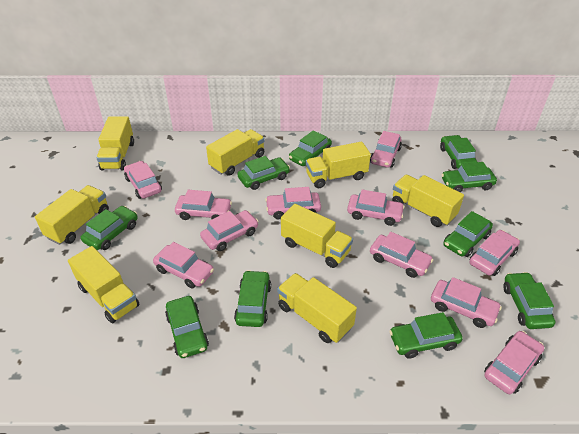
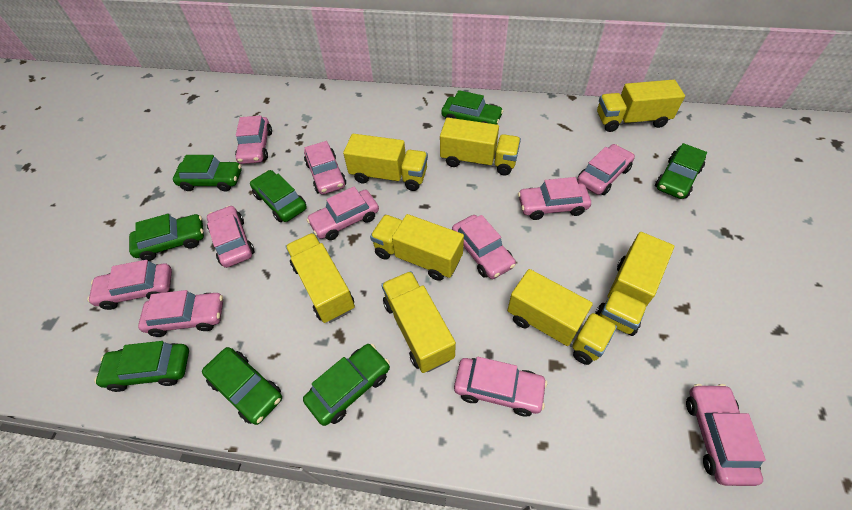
green car: 10 -> 8

